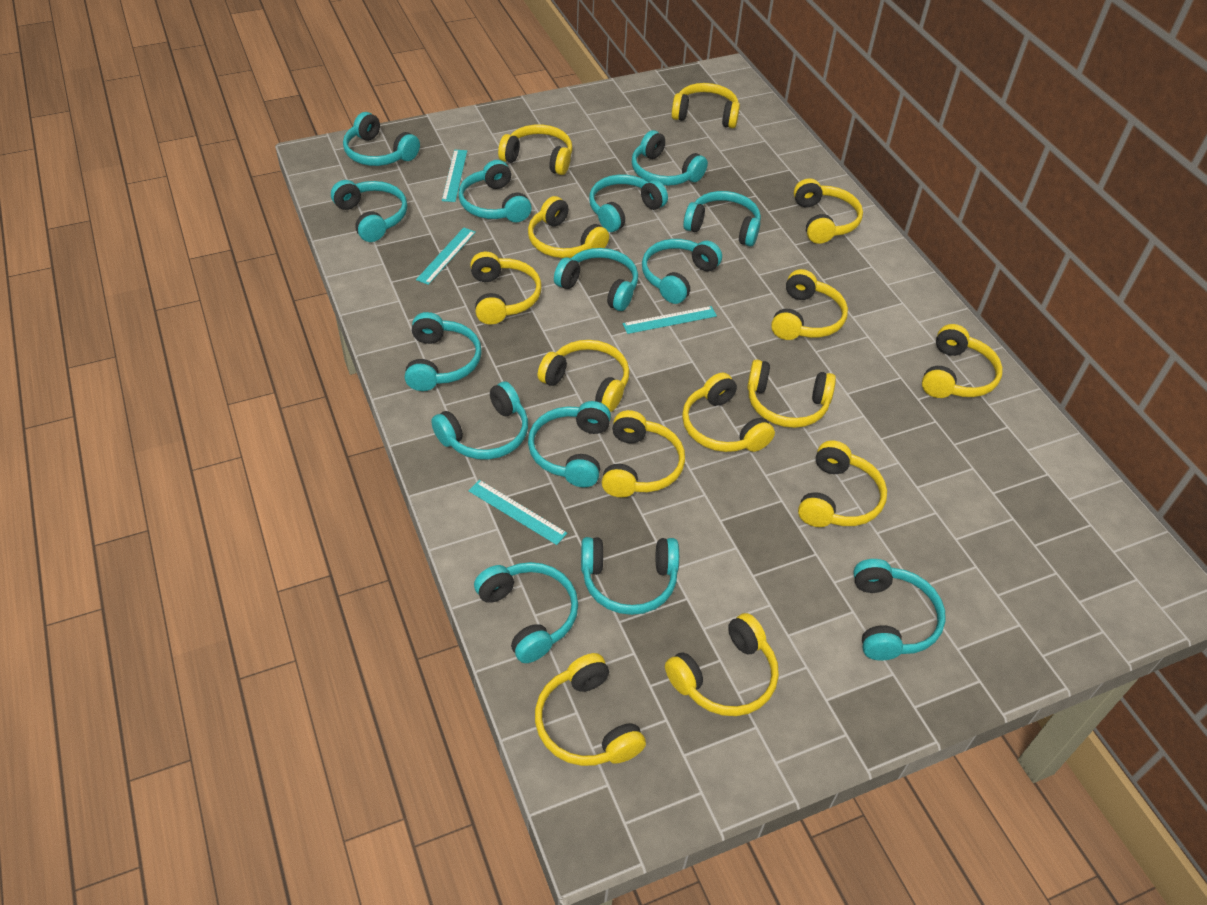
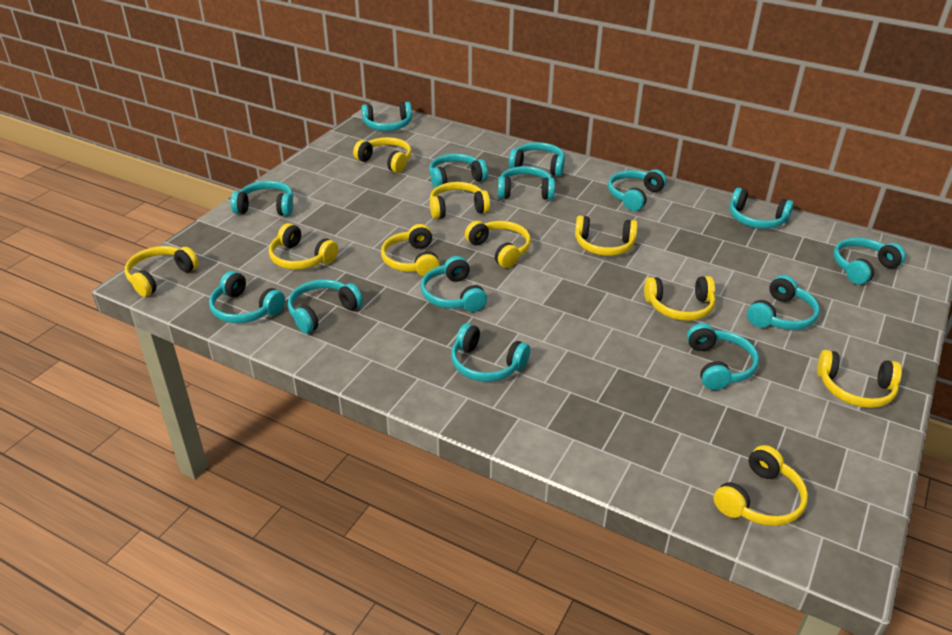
turquoise ruler: 4 -> 0
yellow headphones: 14 -> 10

